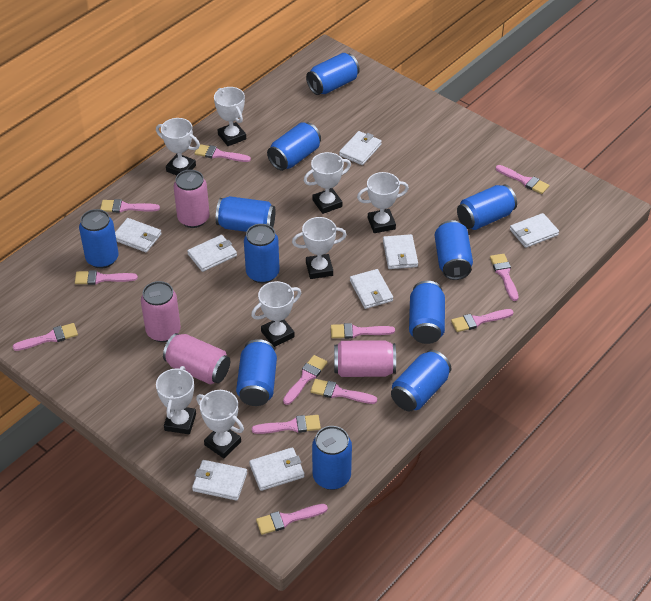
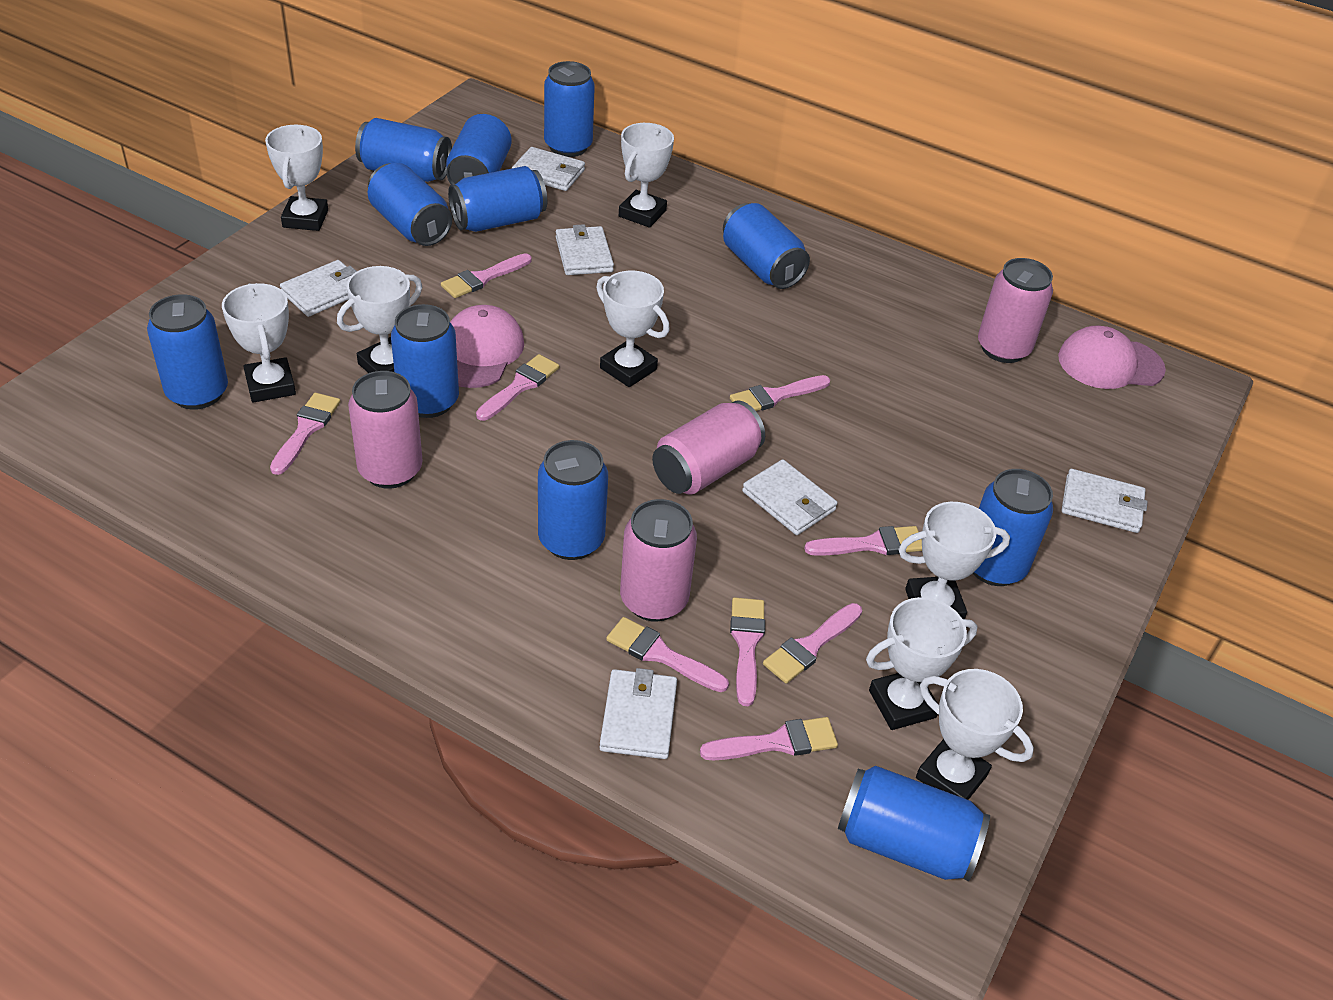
pink brush: 12 -> 9
pink cap: 0 -> 2
white wallet: 8 -> 6

